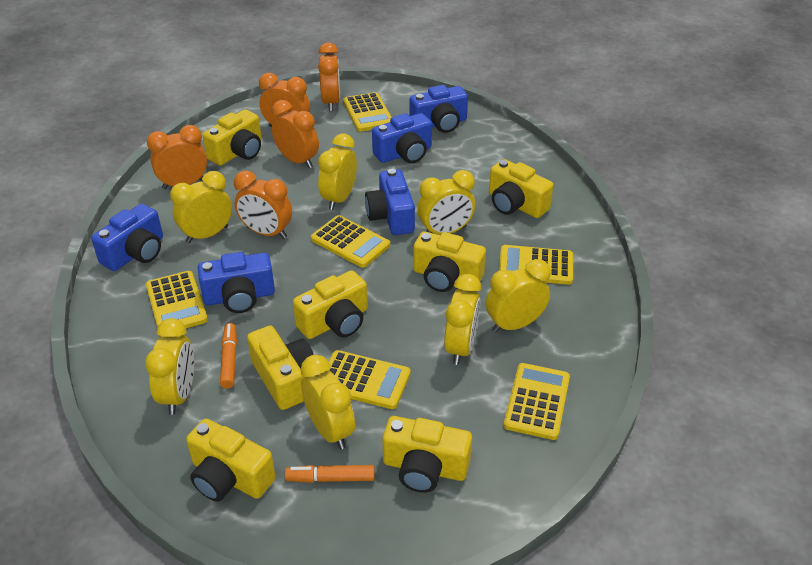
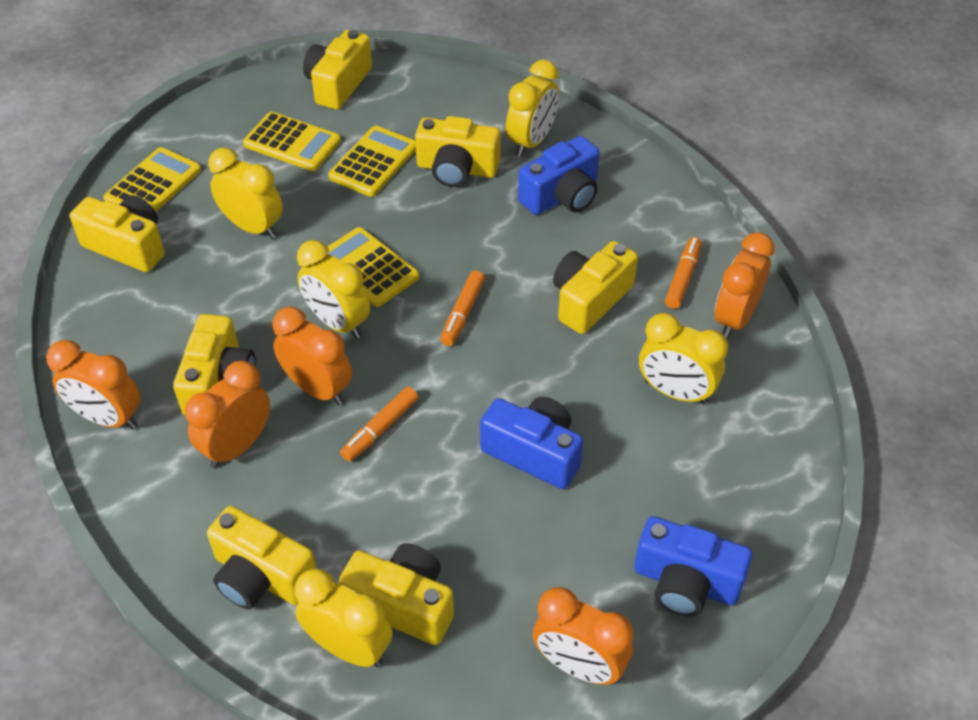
blue camera: 5 -> 3
orange marker: 2 -> 3
yellow calculator: 6 -> 4
yellow clock: 7 -> 5

